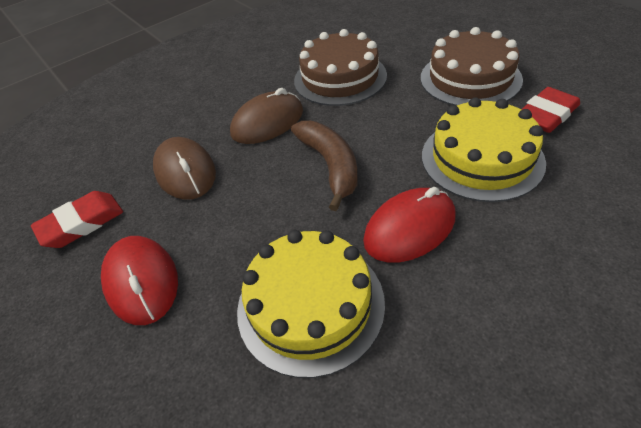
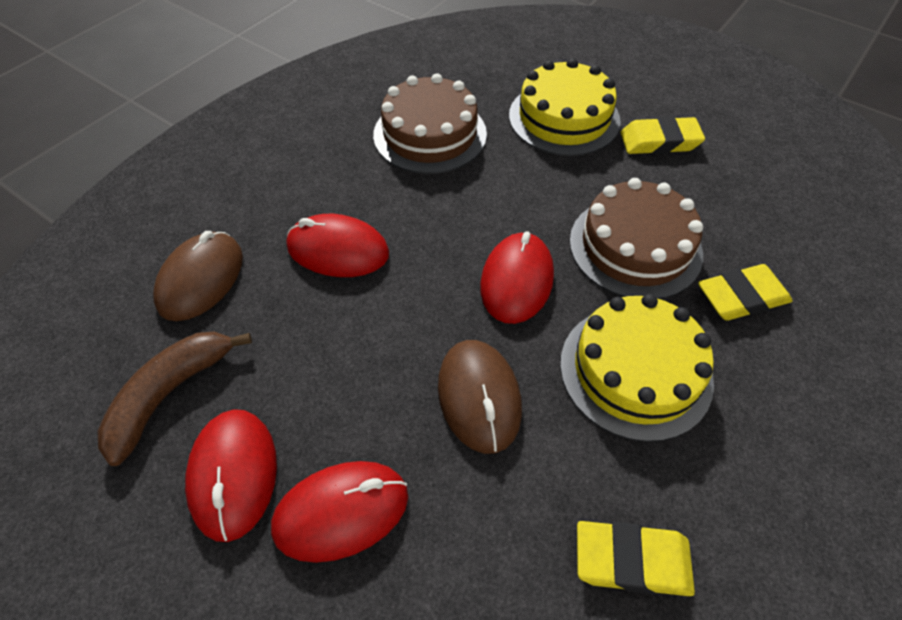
red eraser: 2 -> 0
red mouse: 2 -> 4
yellow eraser: 0 -> 3

